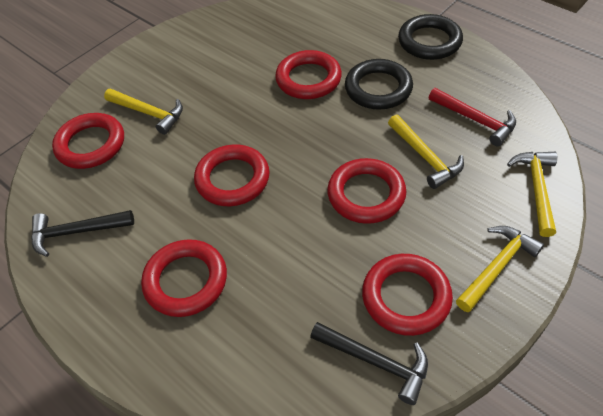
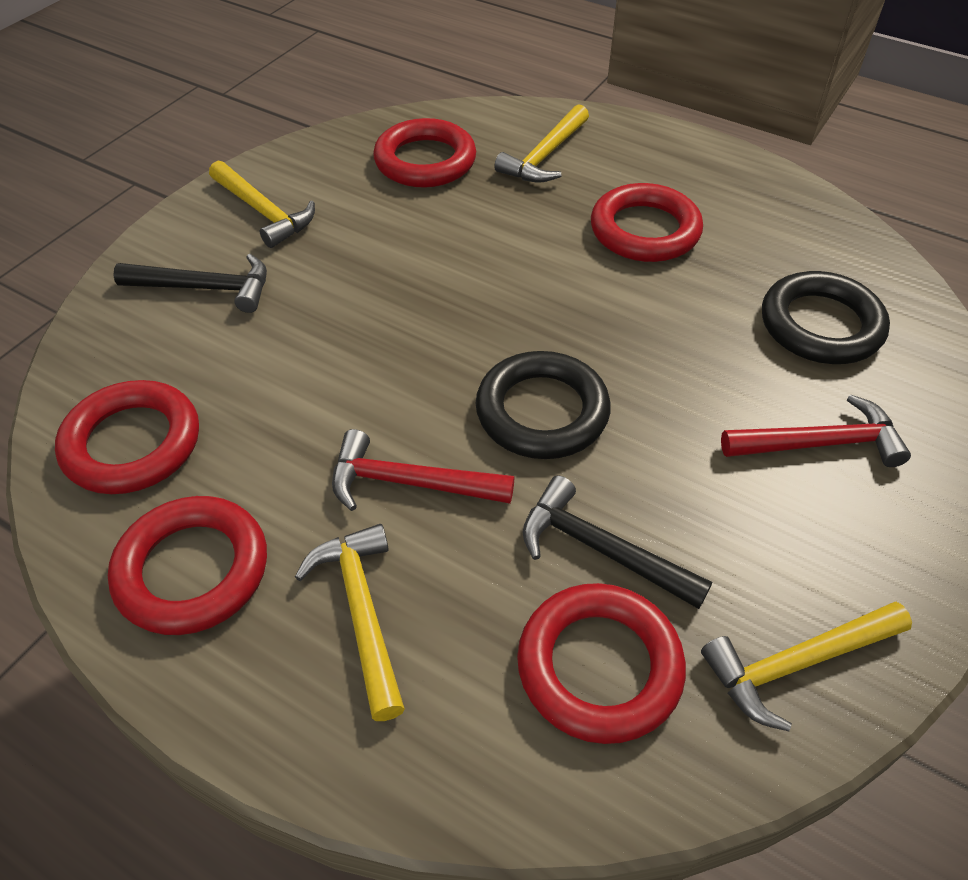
red hammer: 1 -> 2
red ring: 6 -> 5

